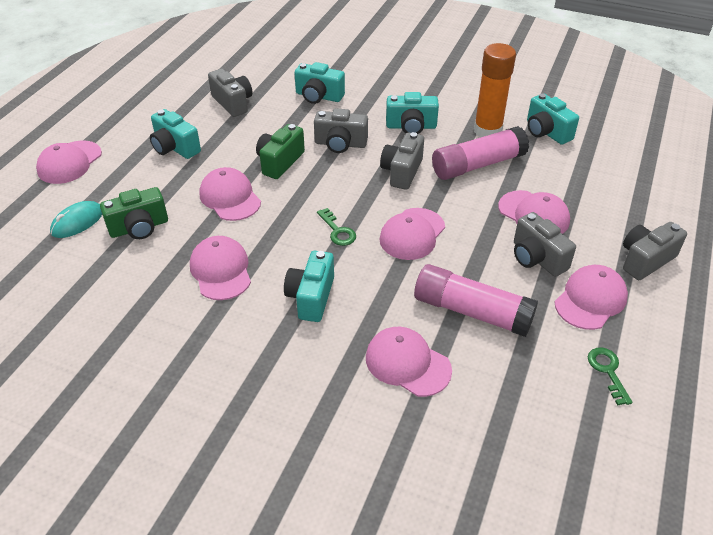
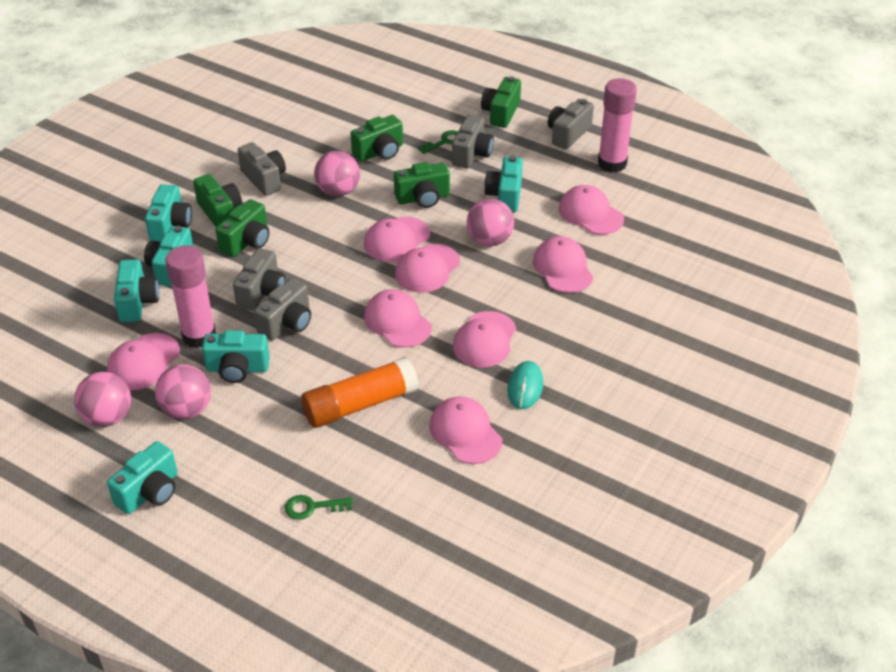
green camera: 2 -> 5
pink ball: 0 -> 4
pink cap: 7 -> 8
turquoise camera: 5 -> 6

